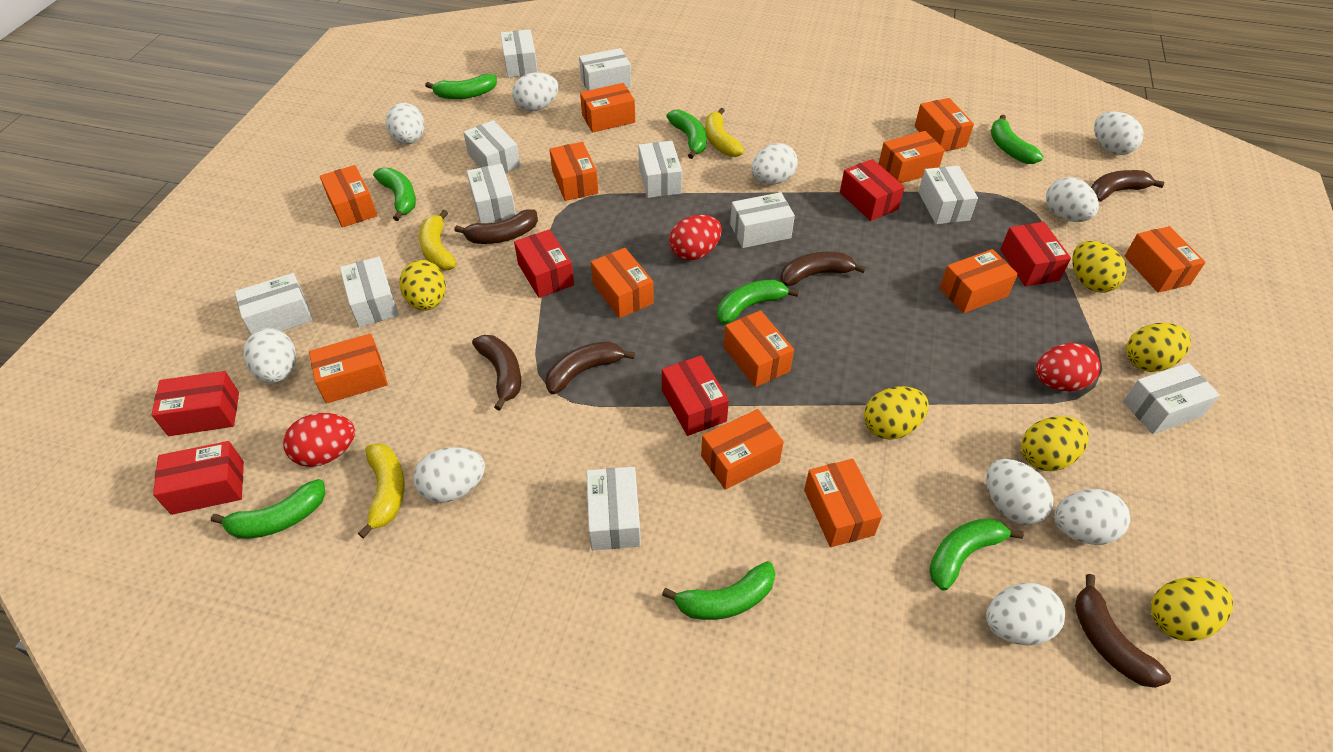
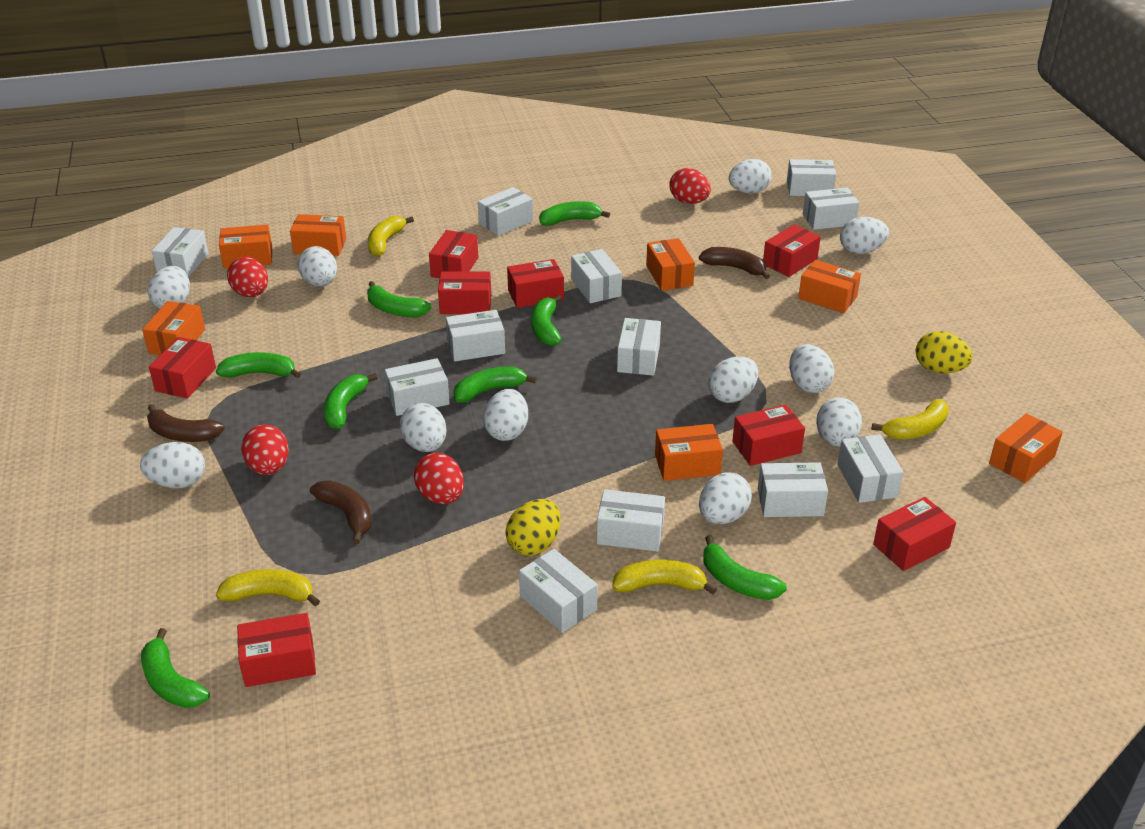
brown banana: 6 -> 3
orange box: 12 -> 7
red box: 6 -> 8
red egg: 3 -> 4
white box: 11 -> 12
white egg: 10 -> 11
yellow banana: 3 -> 4
yellow egg: 6 -> 2

